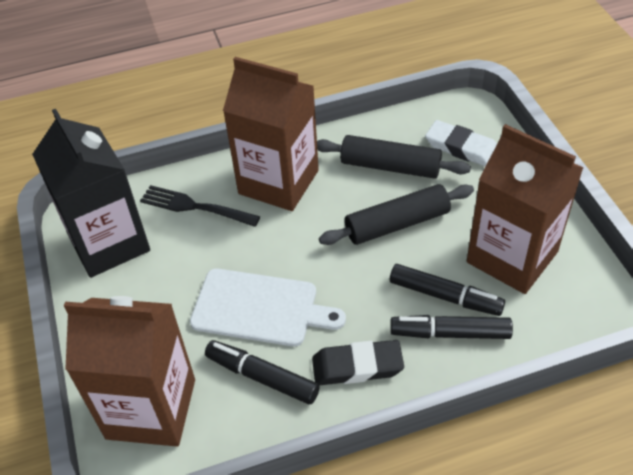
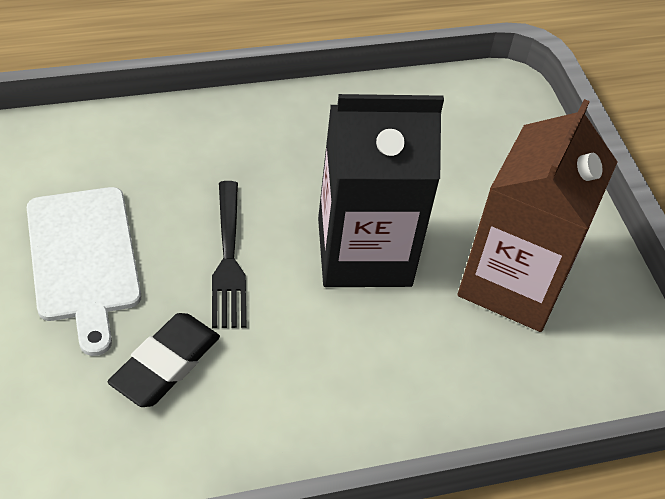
black marker: 3 -> 0
black rolling pin: 2 -> 0
brown carton: 3 -> 1
white eraser: 1 -> 0

